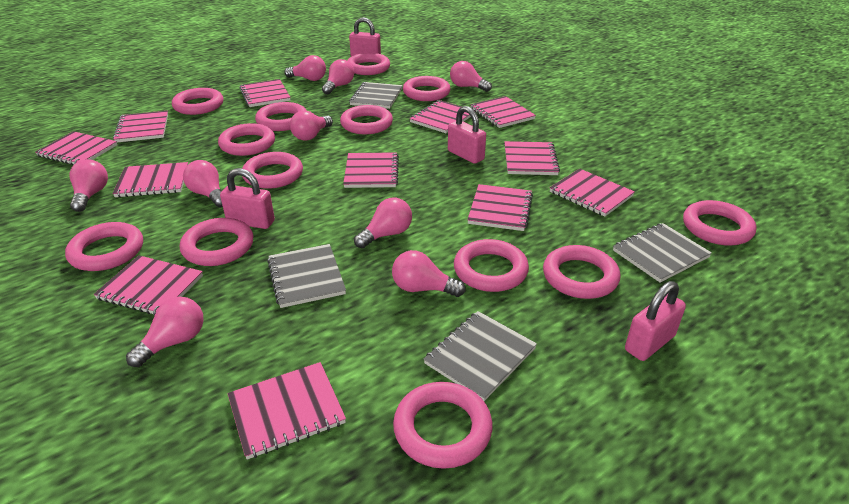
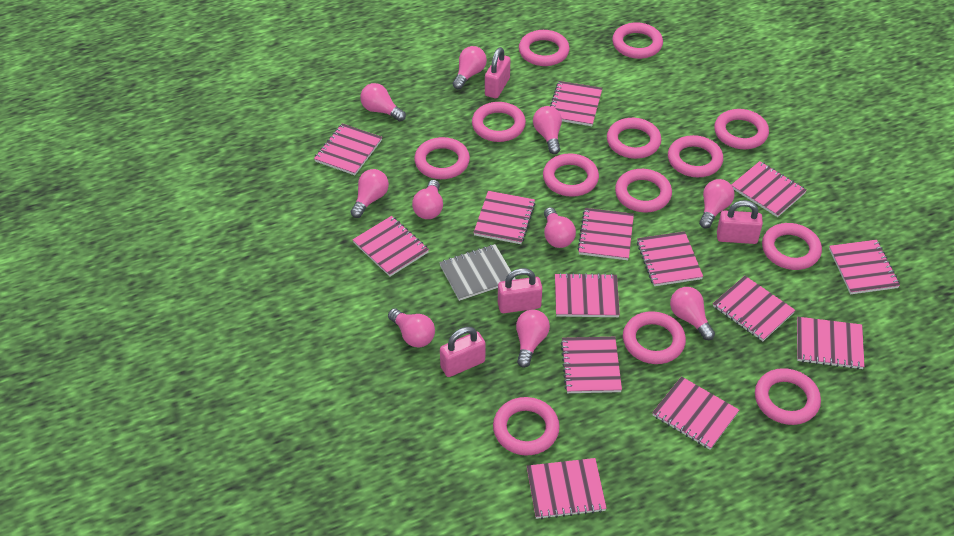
grey notebook: 4 -> 1
pink light bulb: 9 -> 10
pink notebook: 12 -> 14

